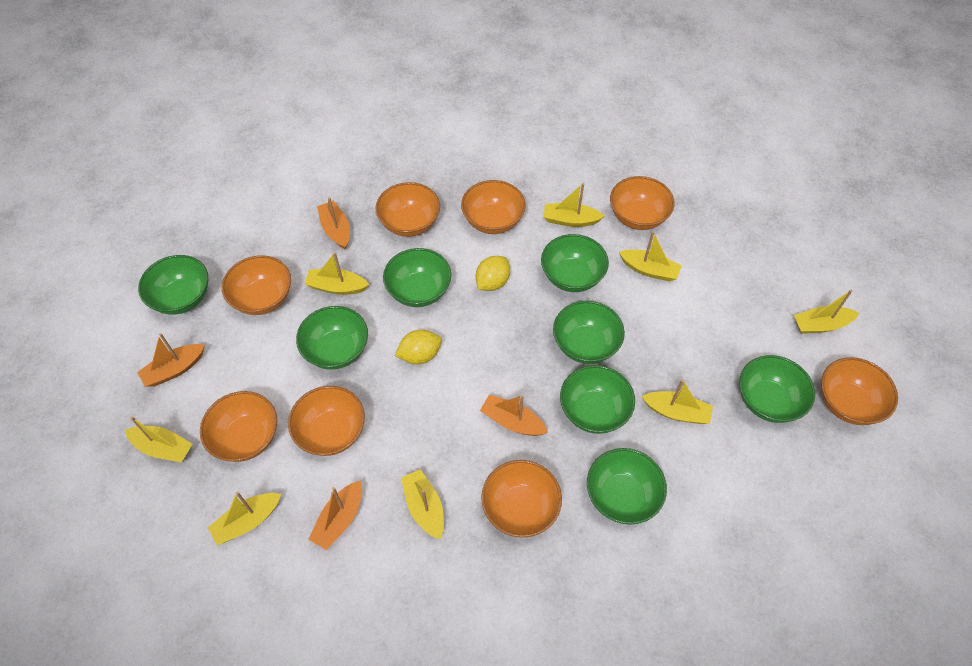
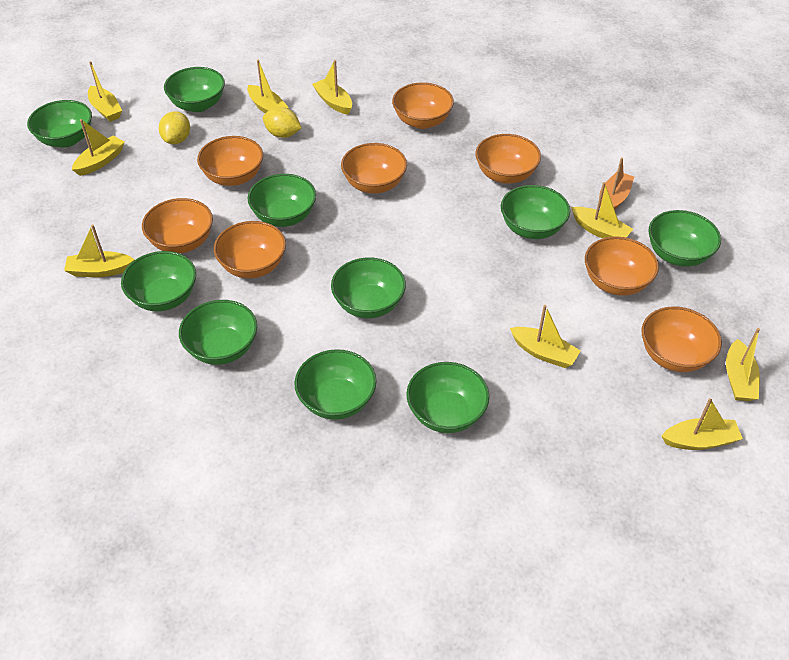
green bowl: 8 -> 10
orange boat: 4 -> 1
yellow boat: 8 -> 9

